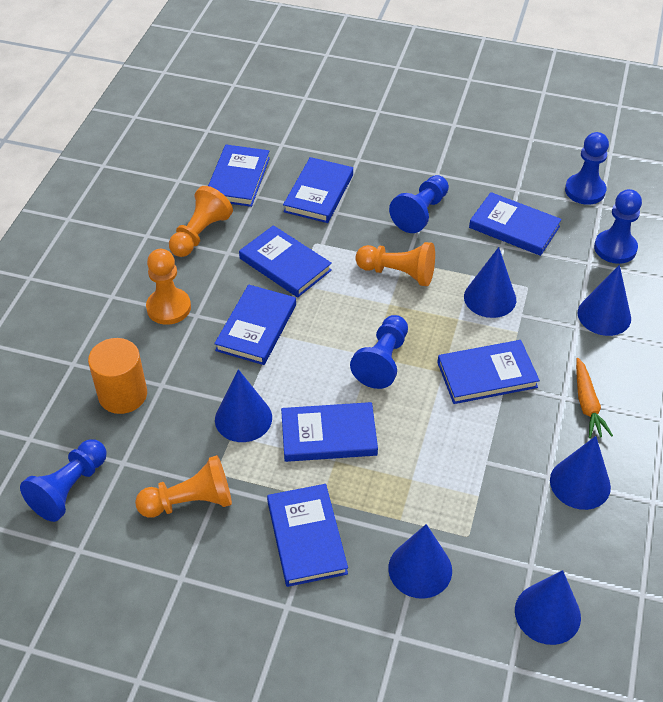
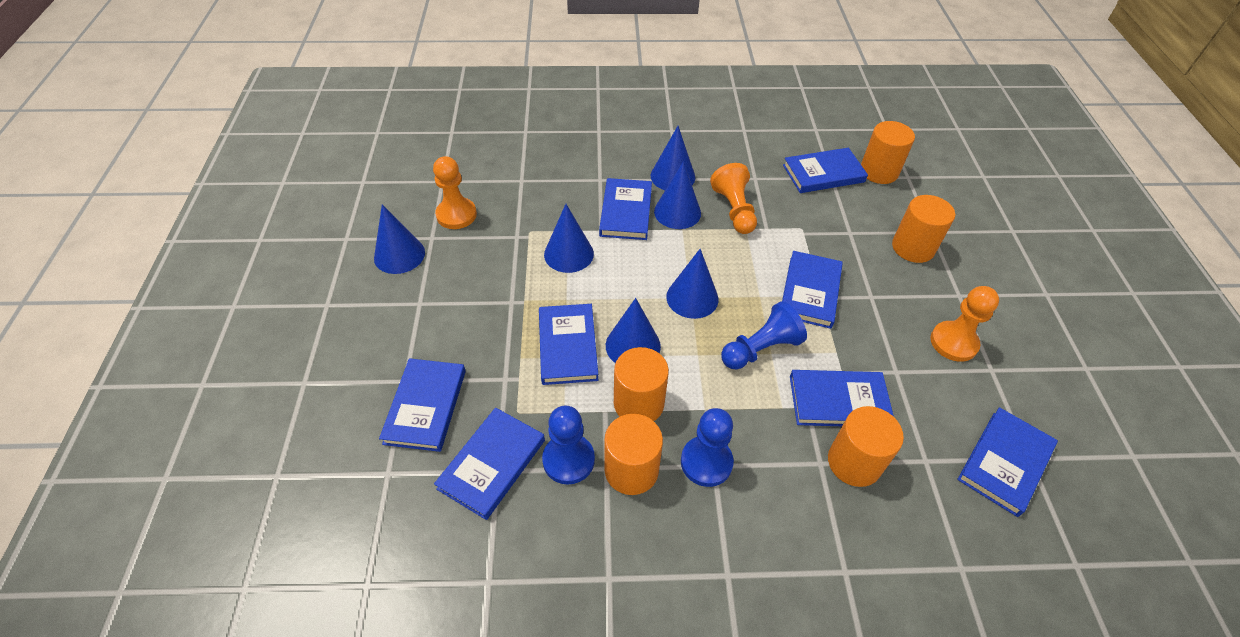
blue pawn: 5 -> 3
orange carrot: 1 -> 0
orange cylinder: 1 -> 5
orange pawn: 4 -> 3

